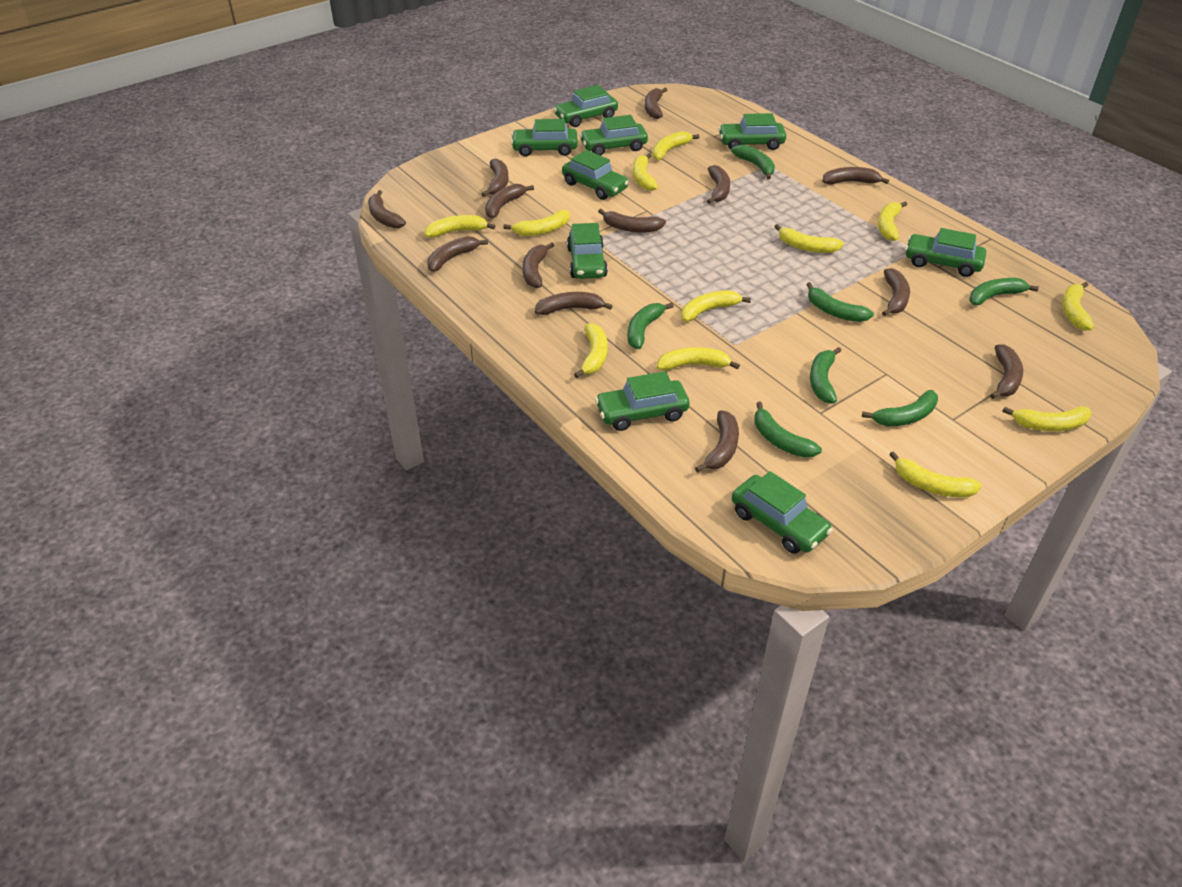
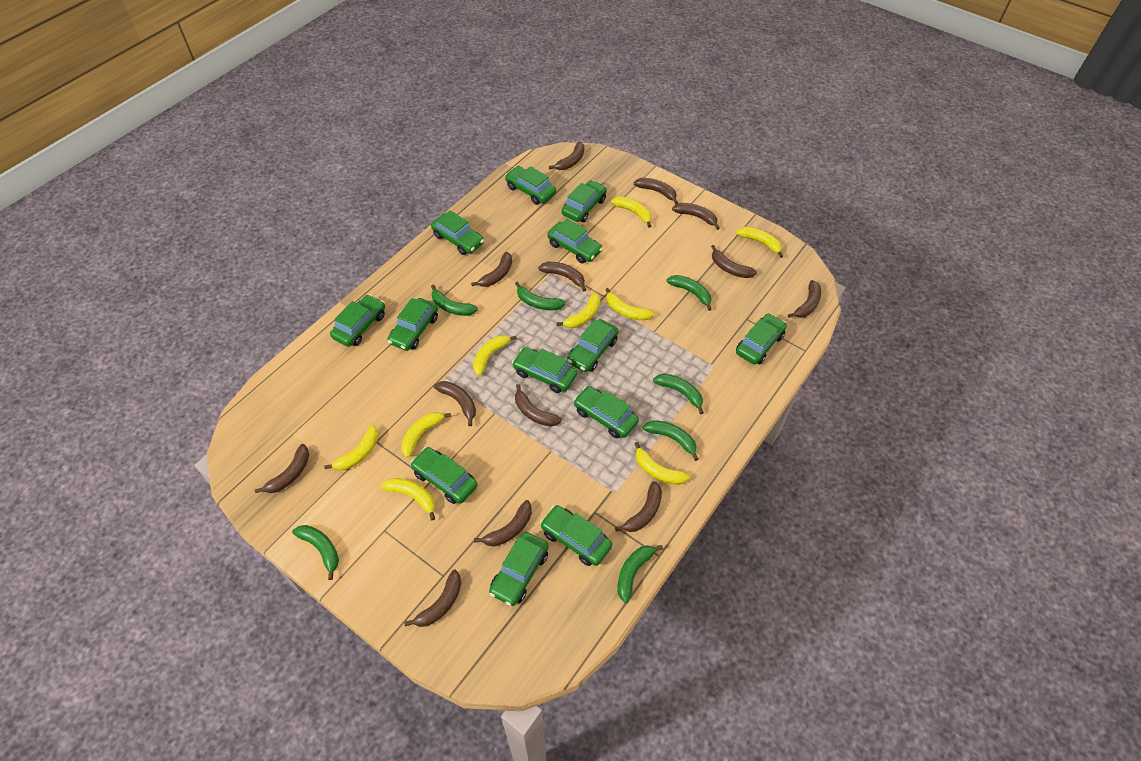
green car: 9 -> 13
yellow banana: 12 -> 9

